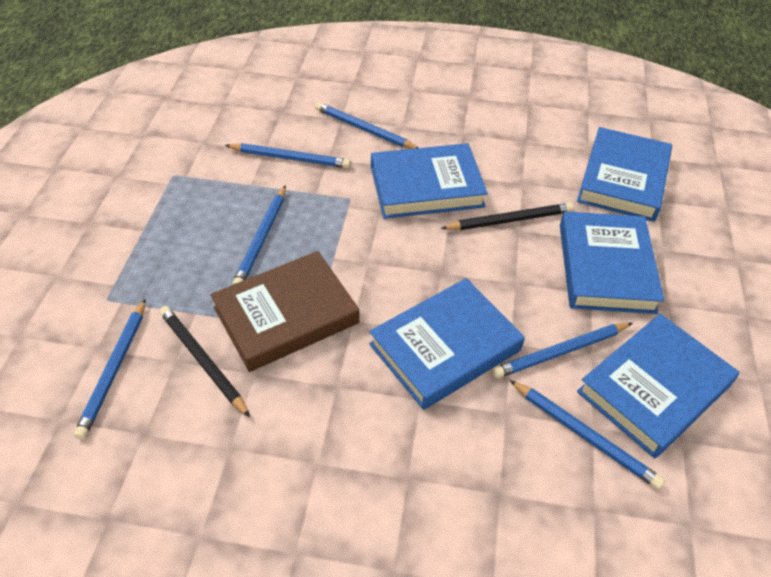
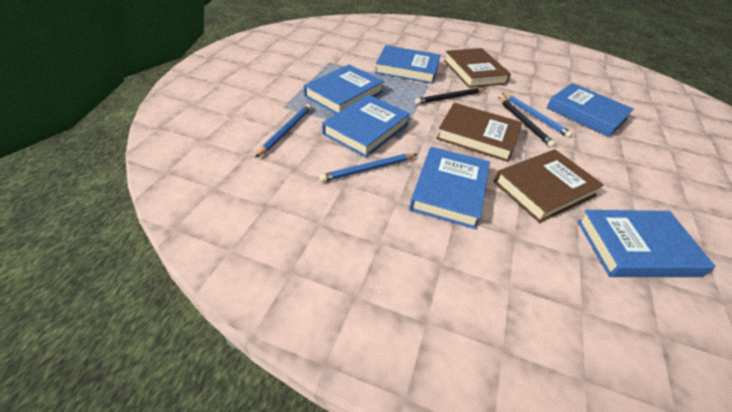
blue book: 5 -> 6
blue pencil: 6 -> 3
brown book: 1 -> 3

